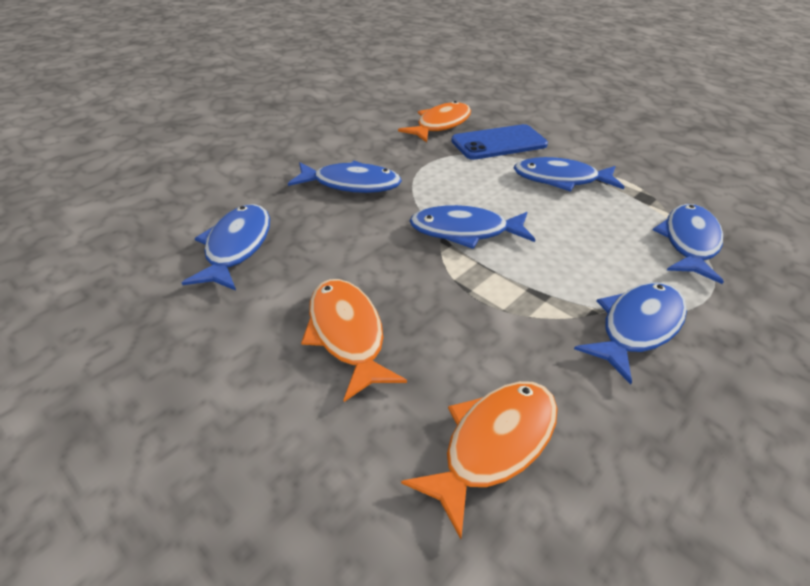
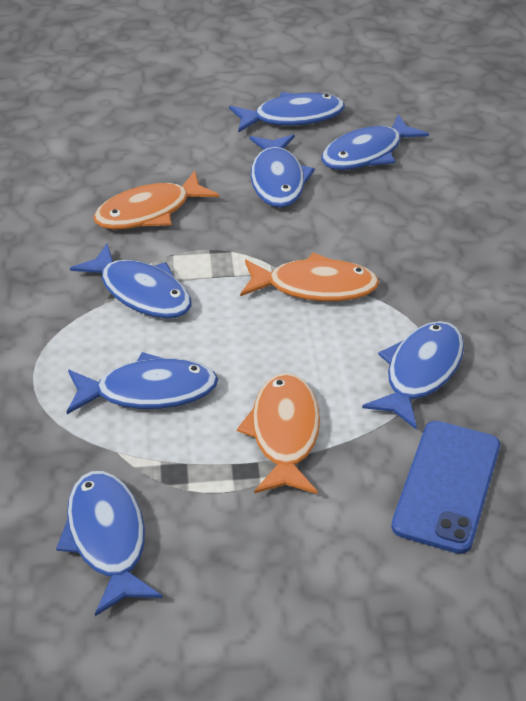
blue fish: 6 -> 7

